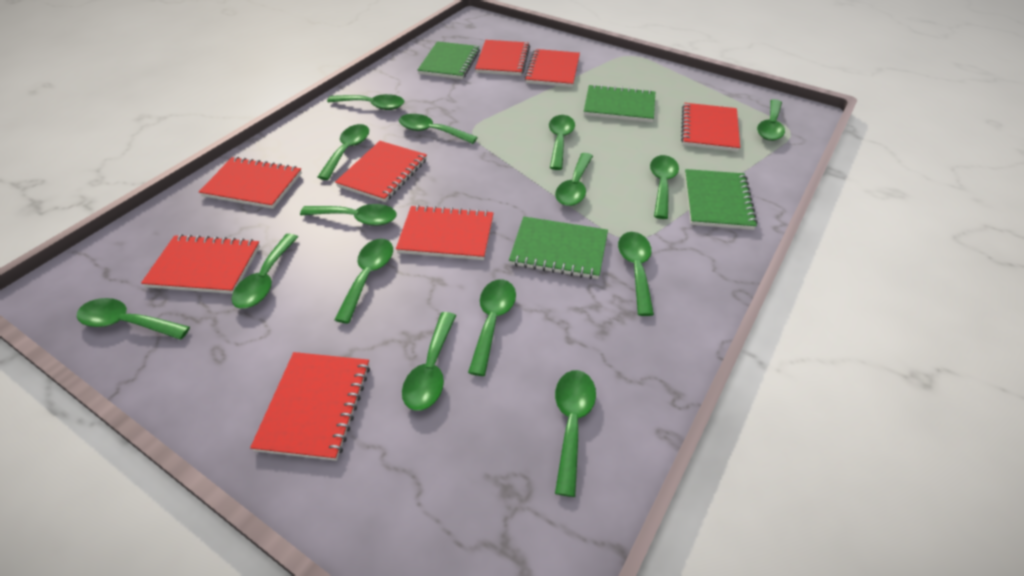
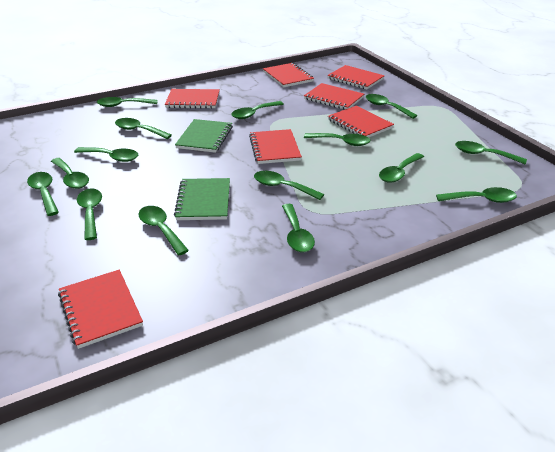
green notebook: 4 -> 2
red notebook: 8 -> 7

